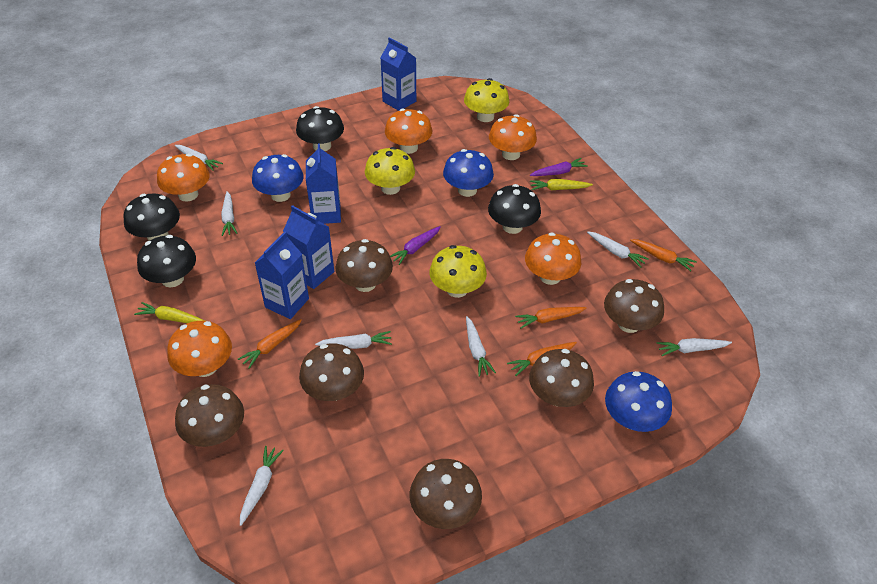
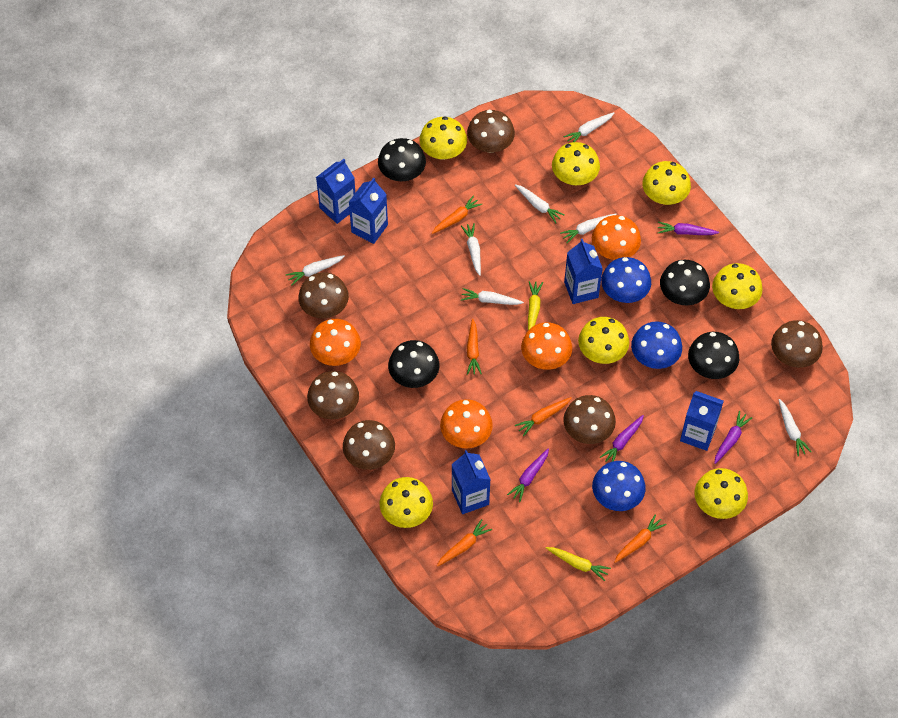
blue carton: 4 -> 5
orange carrot: 4 -> 5
orange mushroom: 5 -> 4
purple carrot: 2 -> 4
yellow mushroom: 3 -> 7

